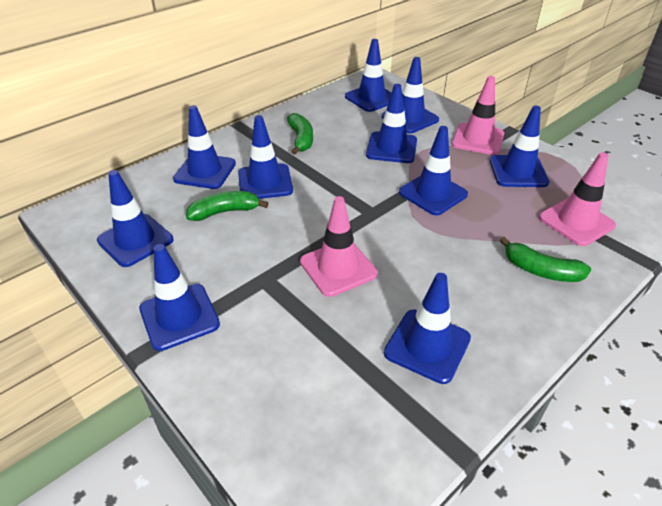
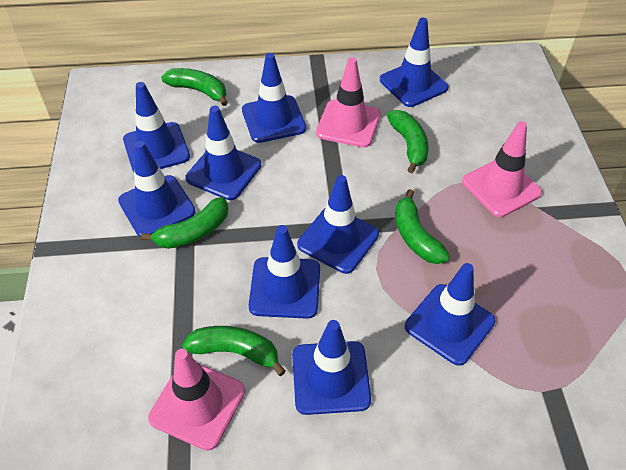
blue traffic cone: 10 -> 9
green banana: 3 -> 5

